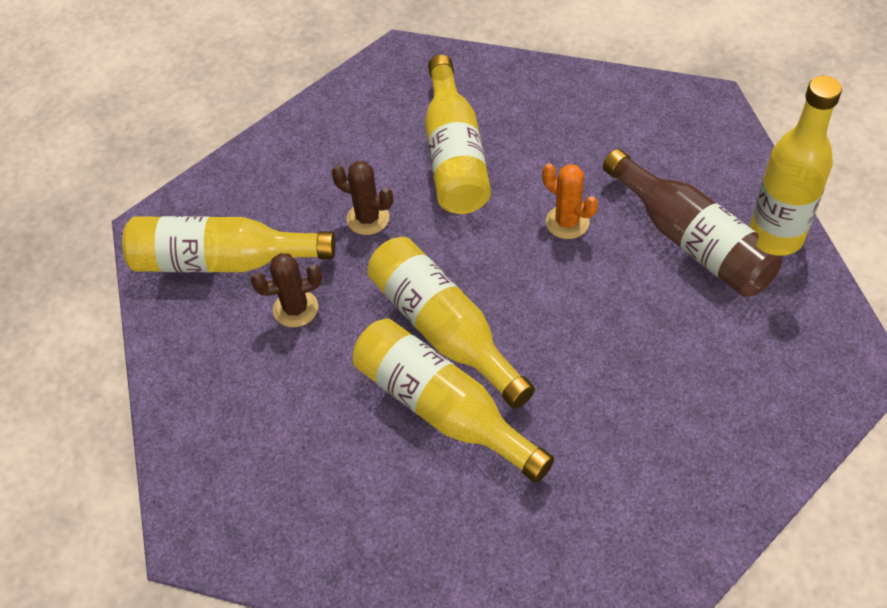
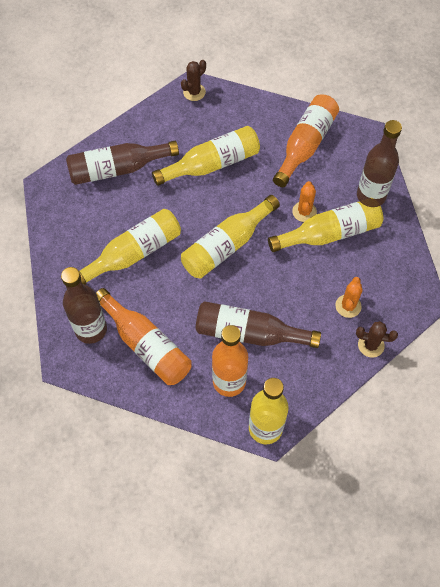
brown bottle: 1 -> 4
orange bottle: 0 -> 3
orange cactus: 1 -> 2

